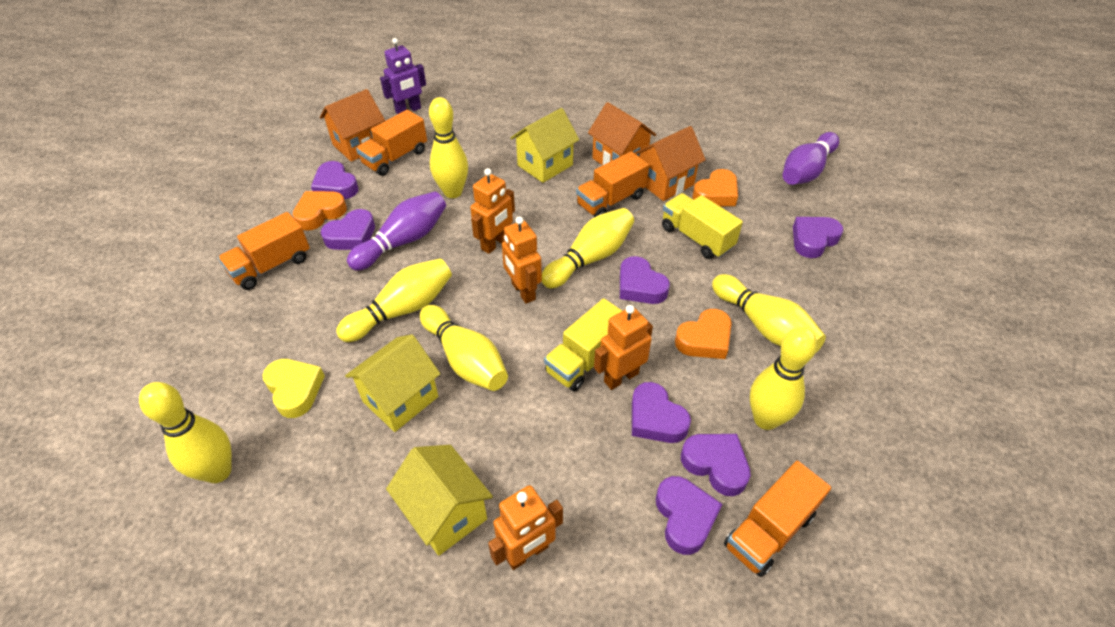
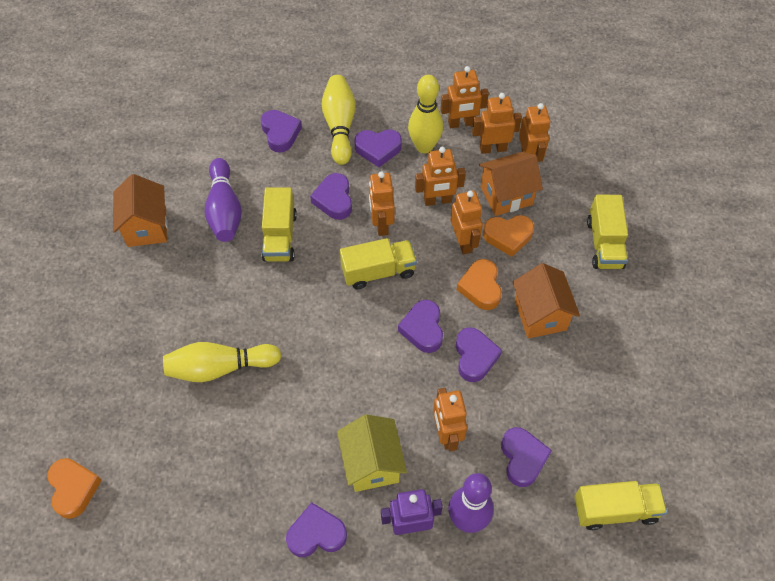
orange robot: 4 -> 7
orange truck: 4 -> 0
yellow bowling pin: 7 -> 3
yellow heart: 1 -> 0
yellow house: 3 -> 1
yellow truck: 2 -> 4

